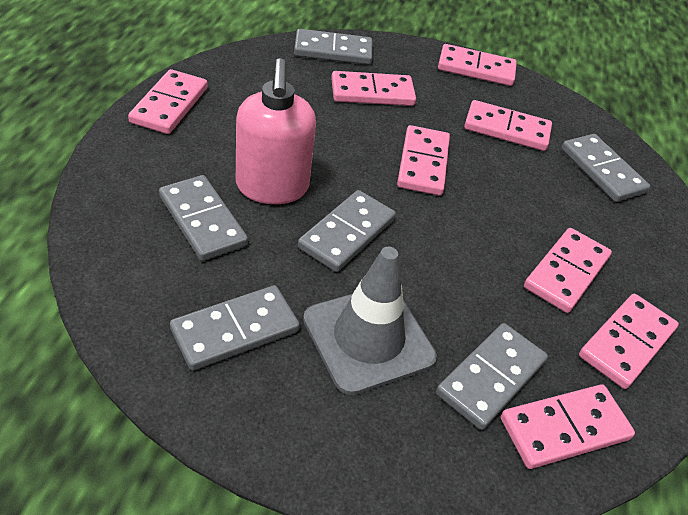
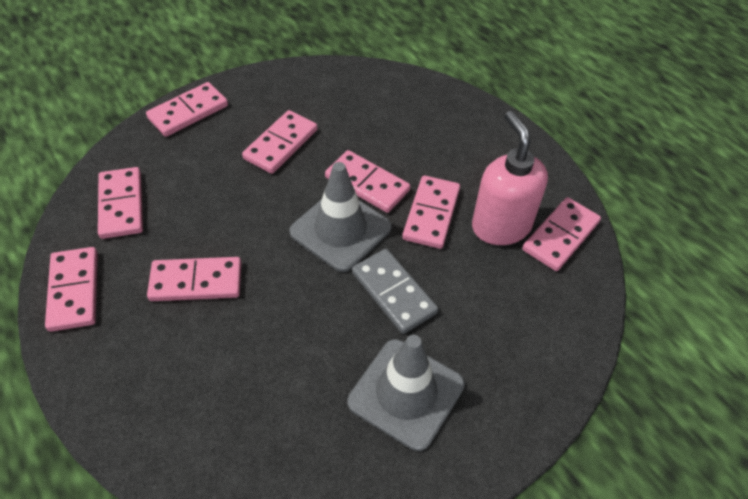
grey domino: 6 -> 1
grey traffic cone: 1 -> 2

